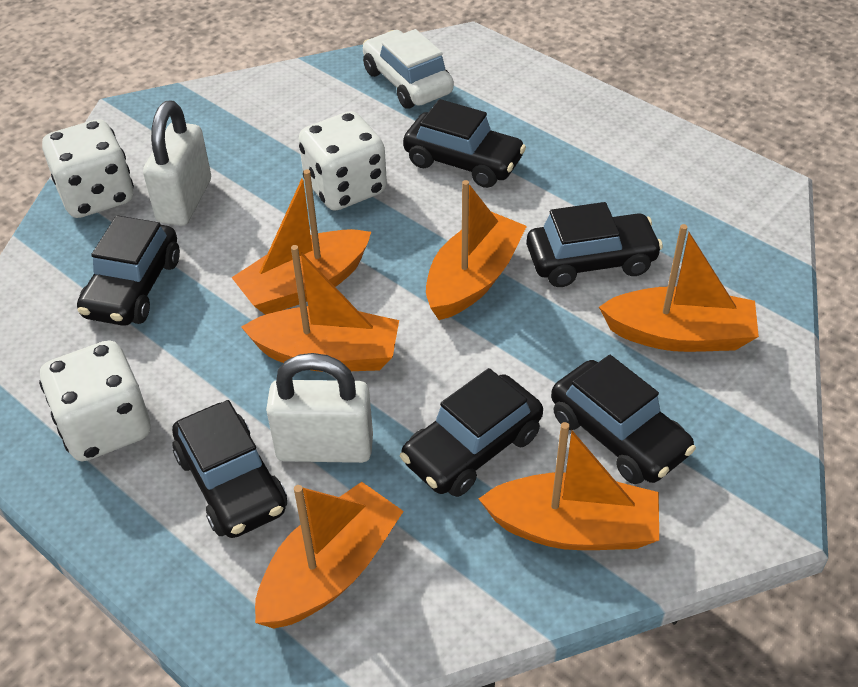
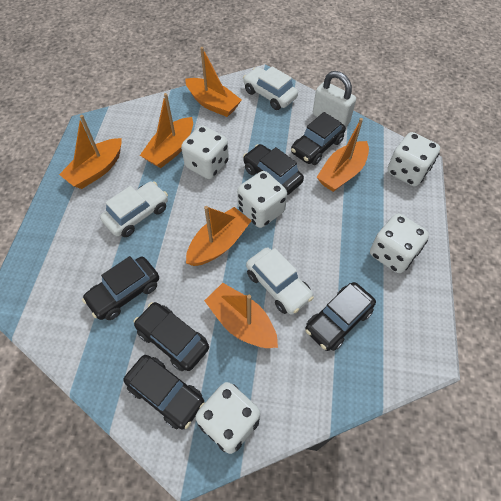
white car: 1 -> 3
white dice: 3 -> 5
white padlock: 2 -> 1

